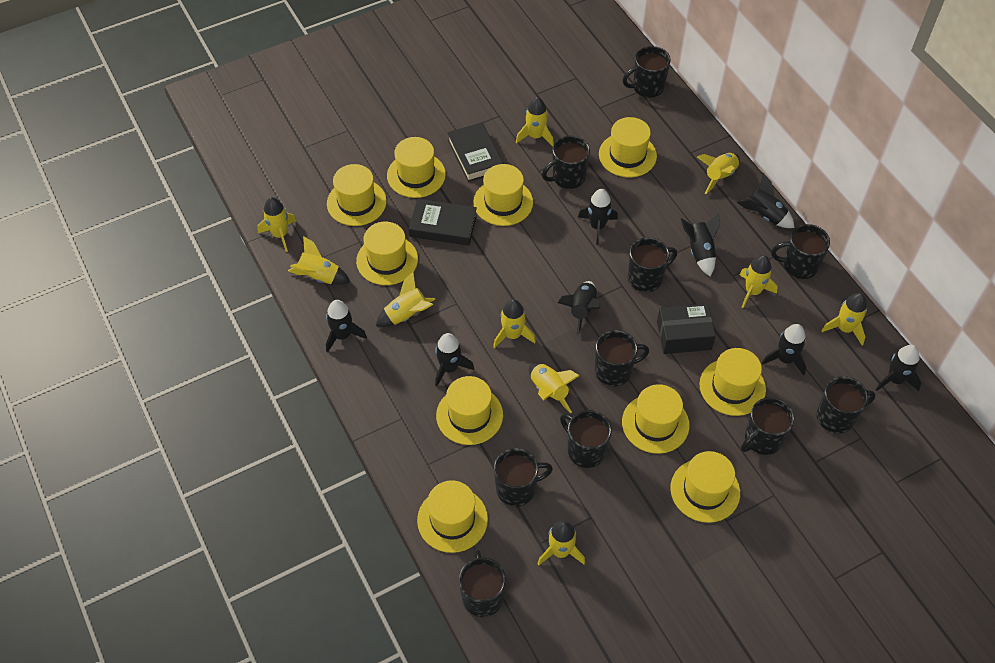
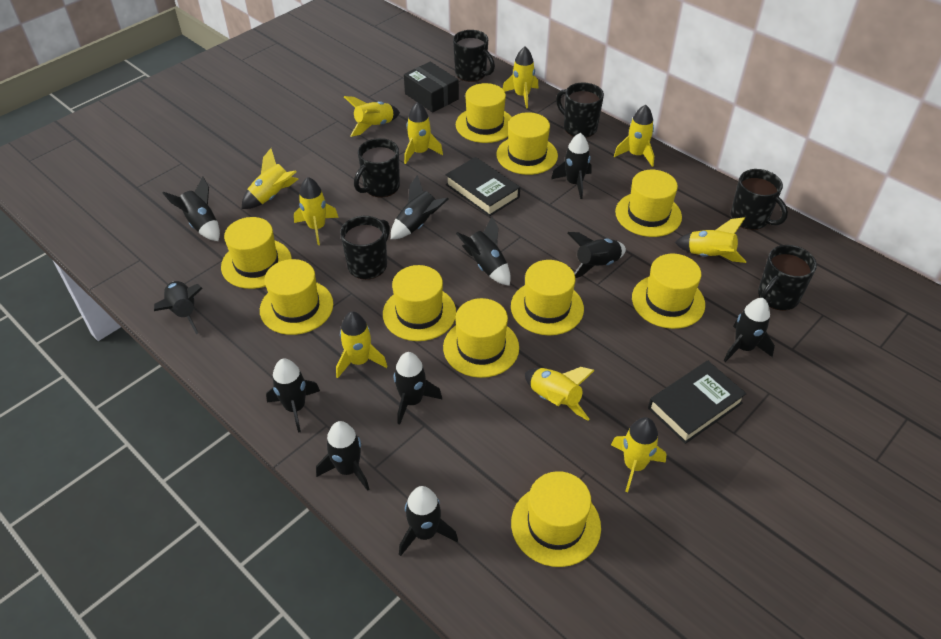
black mug: 10 -> 6
black rocket: 8 -> 11

